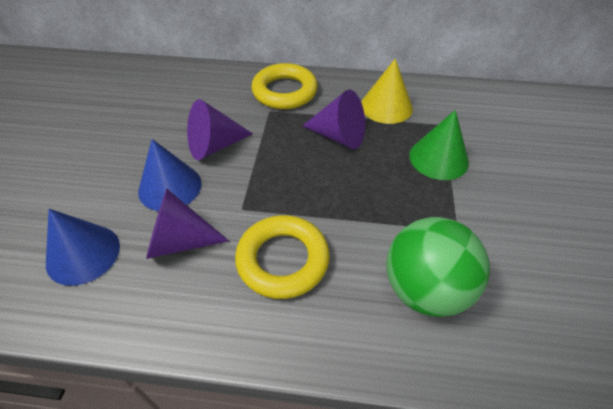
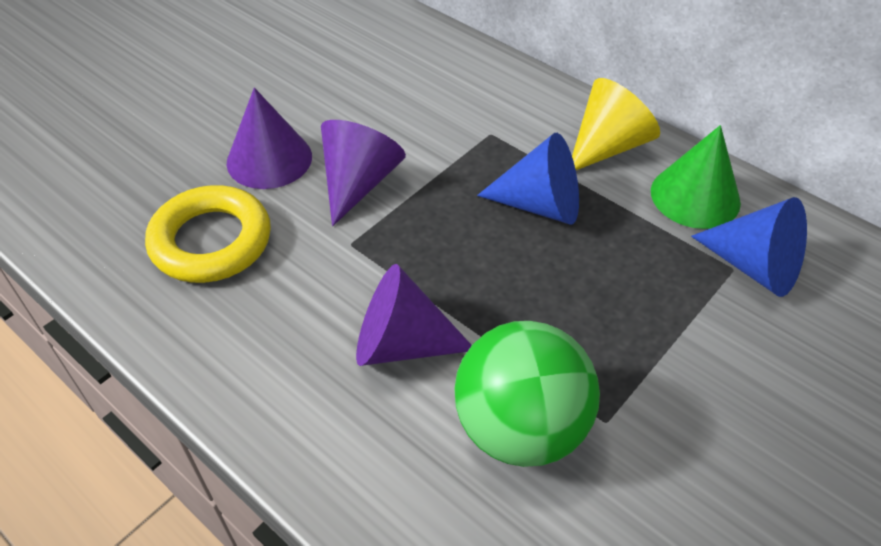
yellow ring: 2 -> 1

